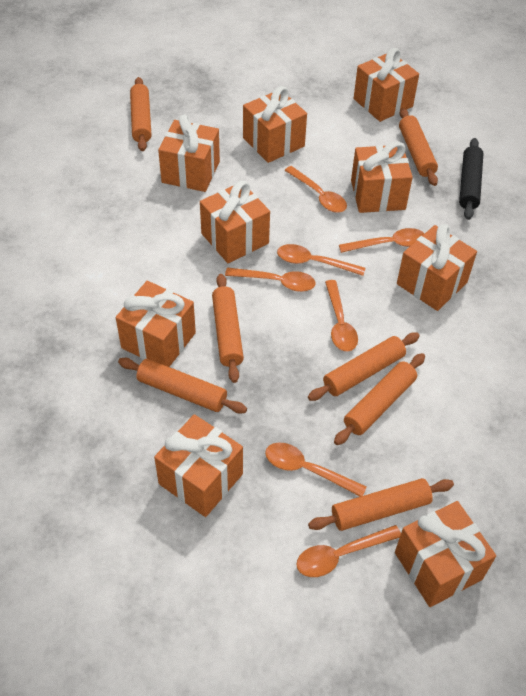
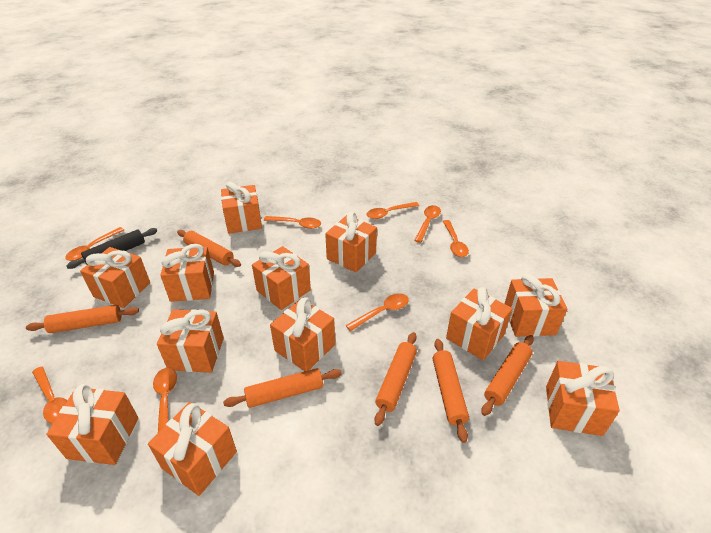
orange gift: 9 -> 12
orange rolling pin: 7 -> 6
orange spoon: 7 -> 8

